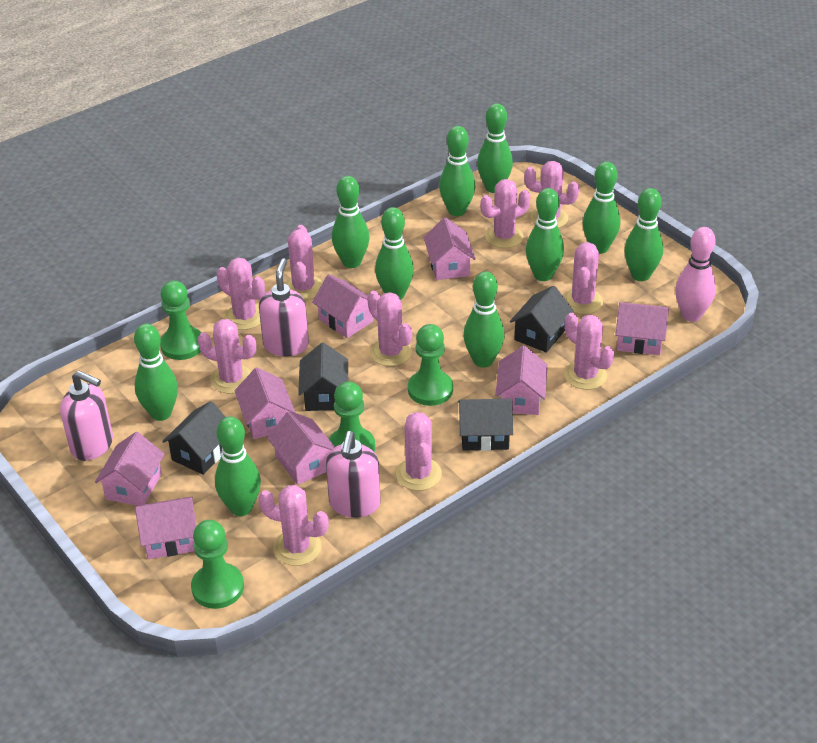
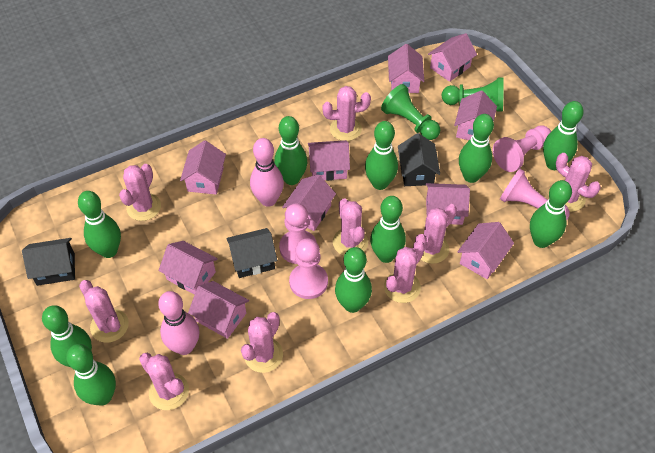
black house: 4 -> 3
green pawn: 4 -> 2
pink bowling pin: 1 -> 2
pink cactus: 10 -> 9
pink house: 8 -> 10
pink pawn: 0 -> 4
pink soap dispenser: 3 -> 0

